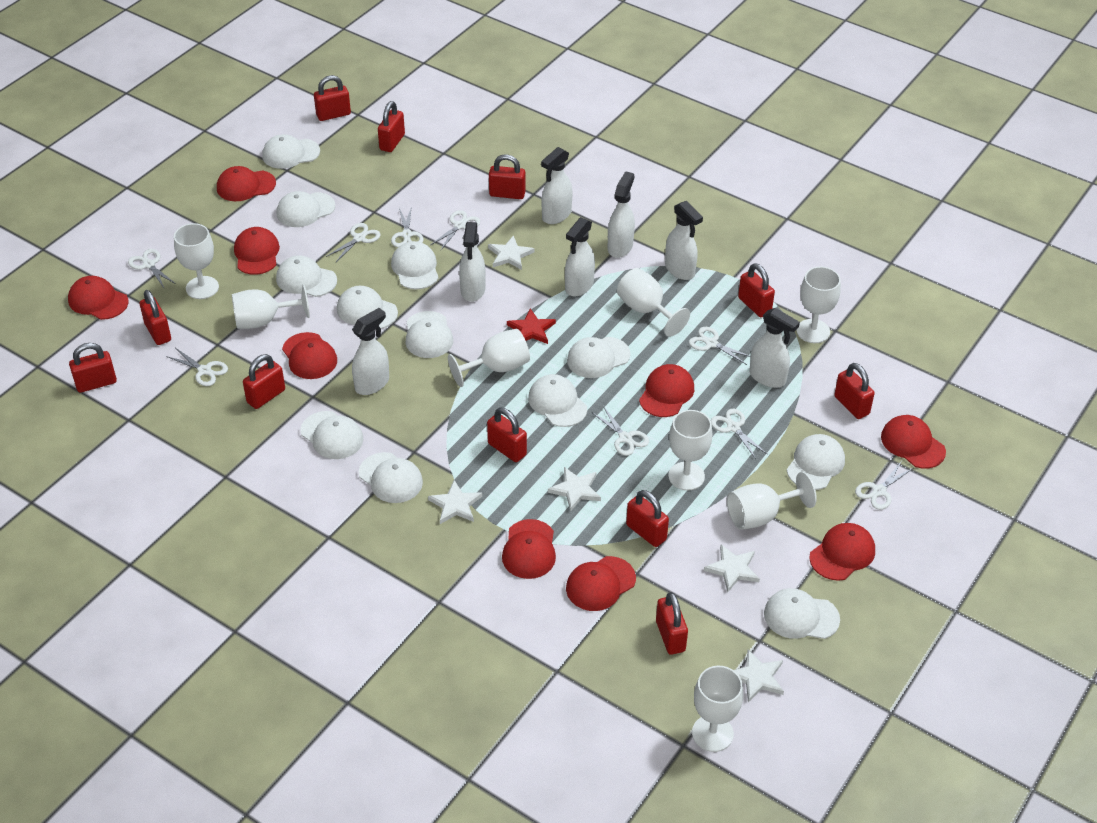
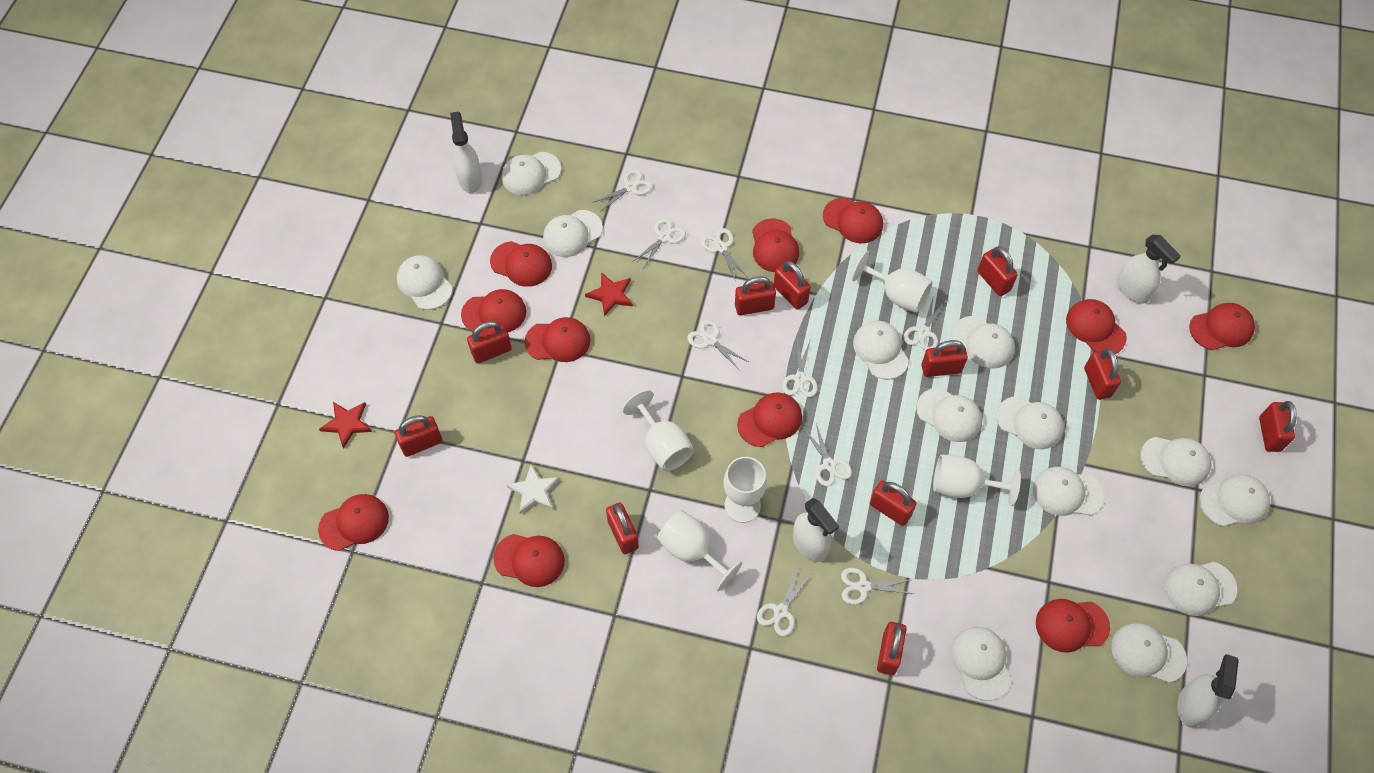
red cap: 9 -> 11
red star: 1 -> 2
white cap: 12 -> 13
white goblet: 8 -> 5
white spray bottle: 7 -> 4
white star: 5 -> 1

